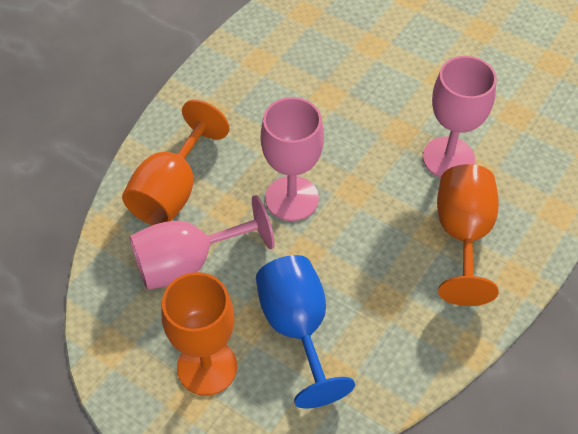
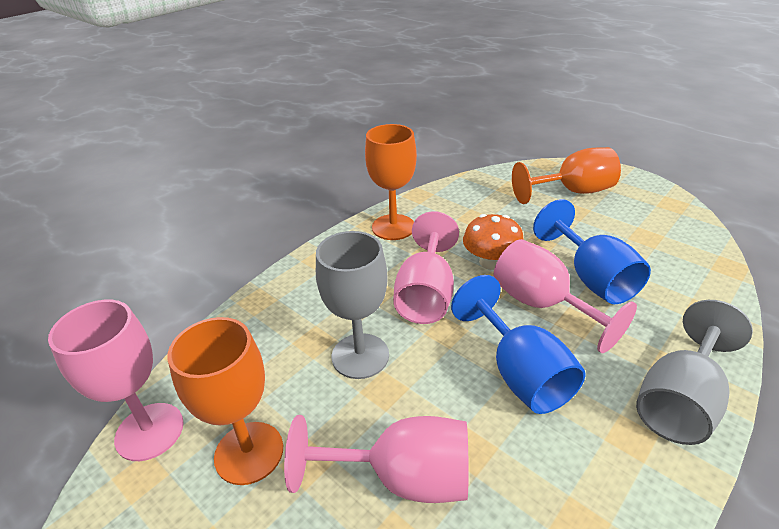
blue goblet: 1 -> 2
grey goblet: 0 -> 2
orange mushroom: 0 -> 1
pink goblet: 3 -> 4

